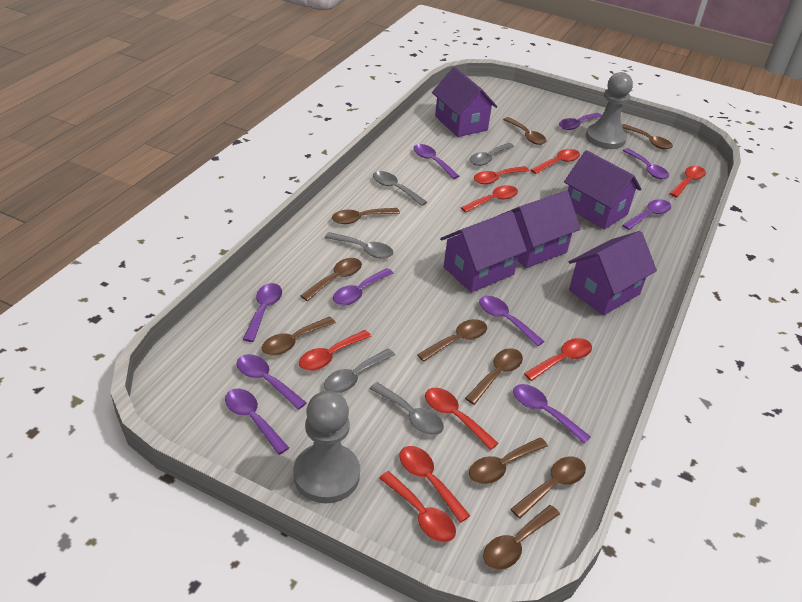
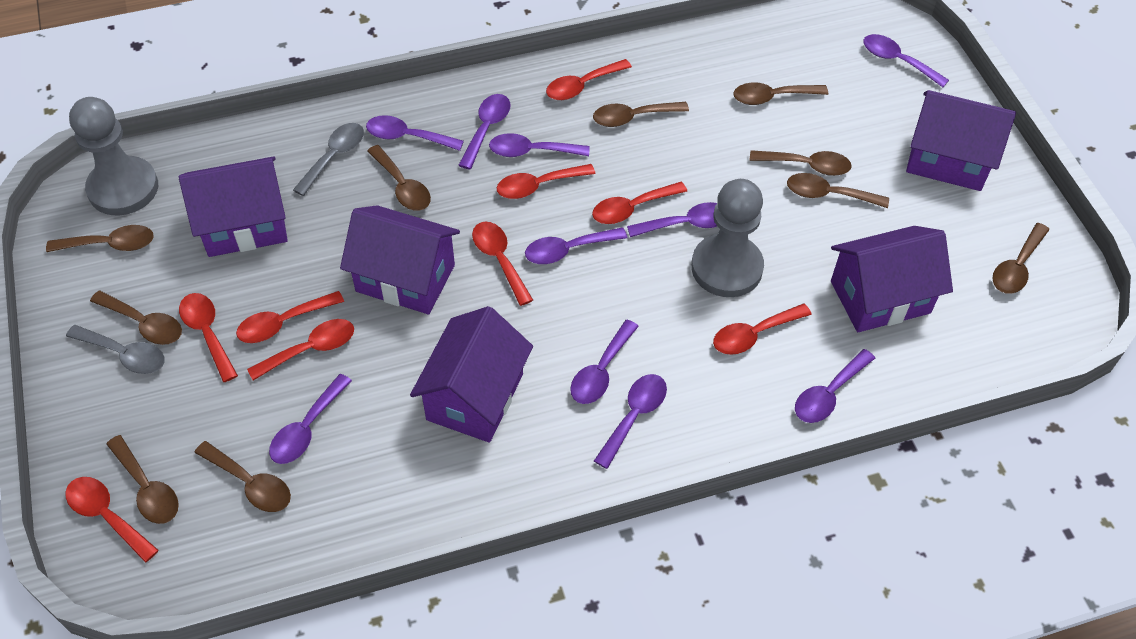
grey spoon: 5 -> 2

